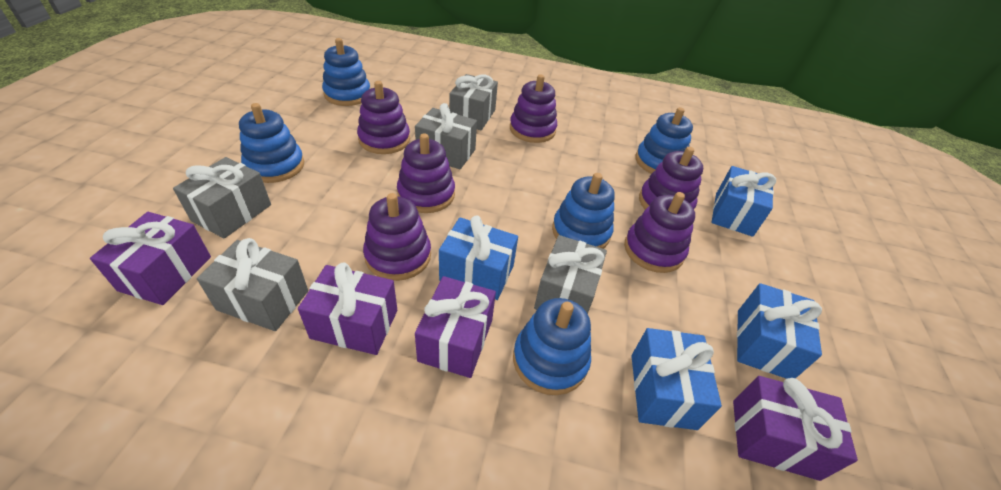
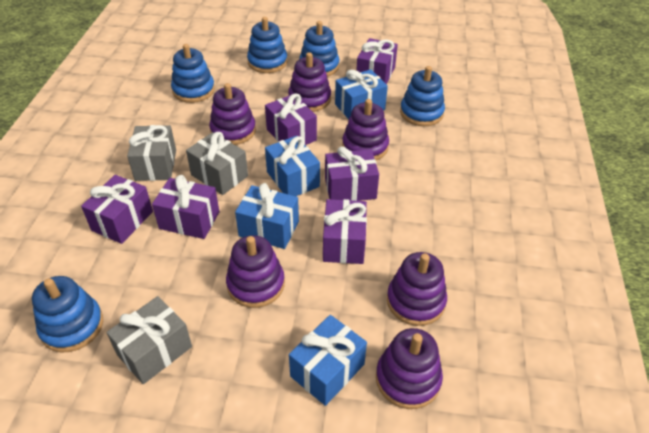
grey gift: 5 -> 3
purple gift: 4 -> 6

